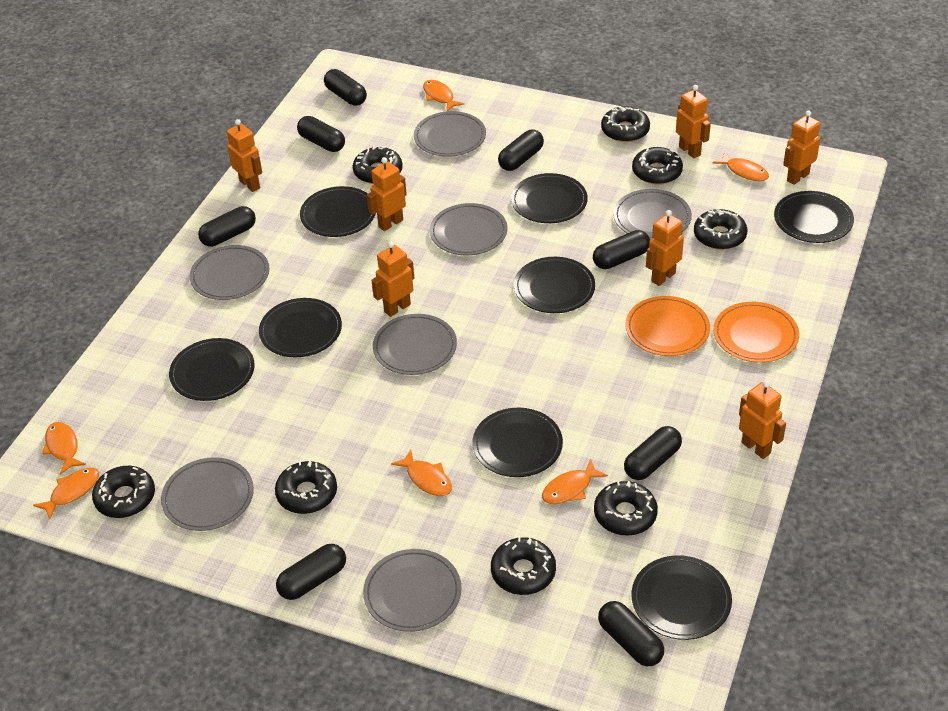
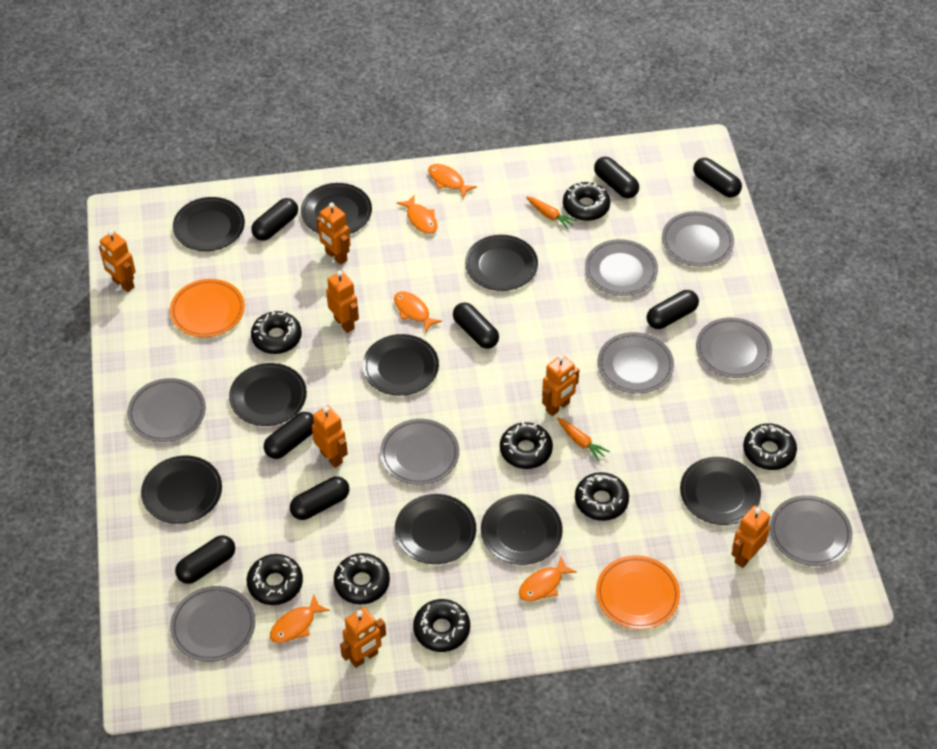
black plate: 8 -> 9
grey plate: 7 -> 8
orange carrot: 0 -> 2
orange fish: 6 -> 5

